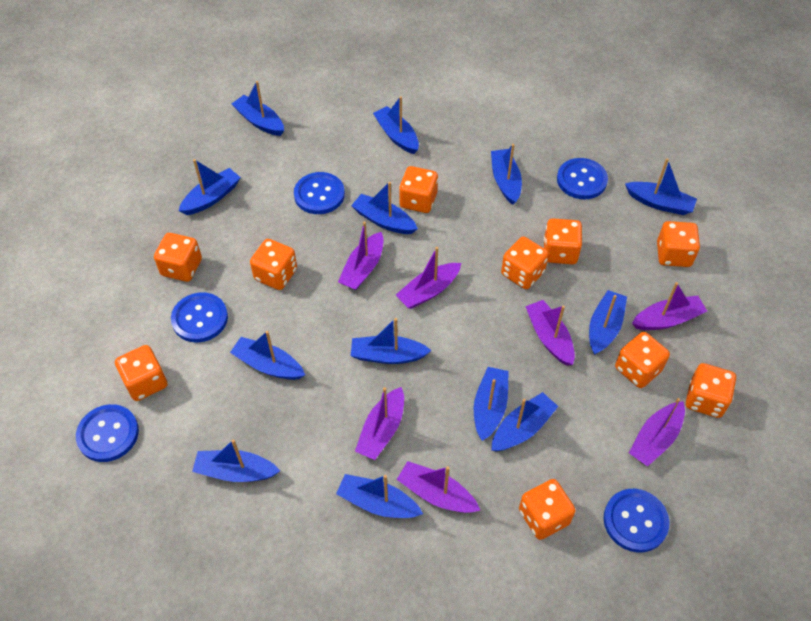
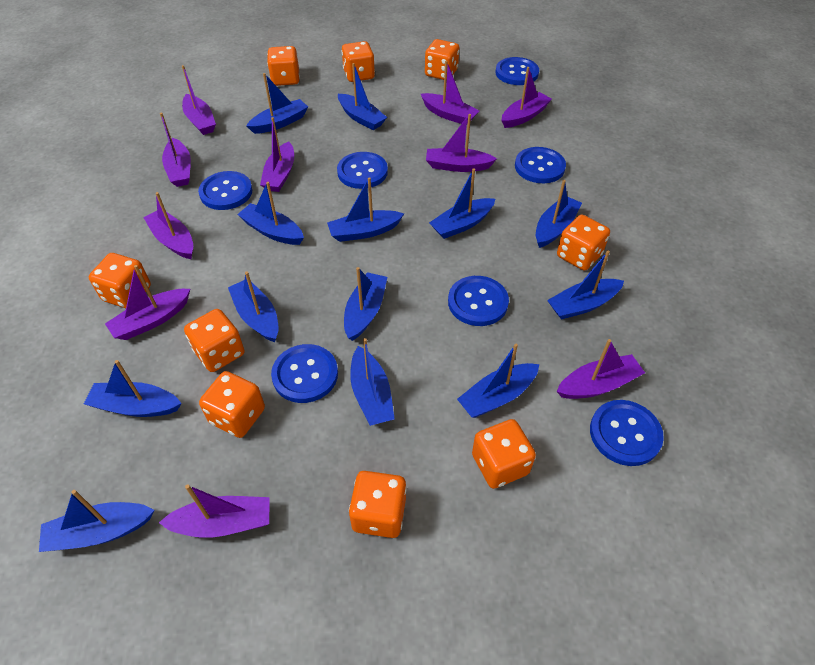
blue button: 5 -> 7
orange dice: 10 -> 9
purple boat: 7 -> 10

